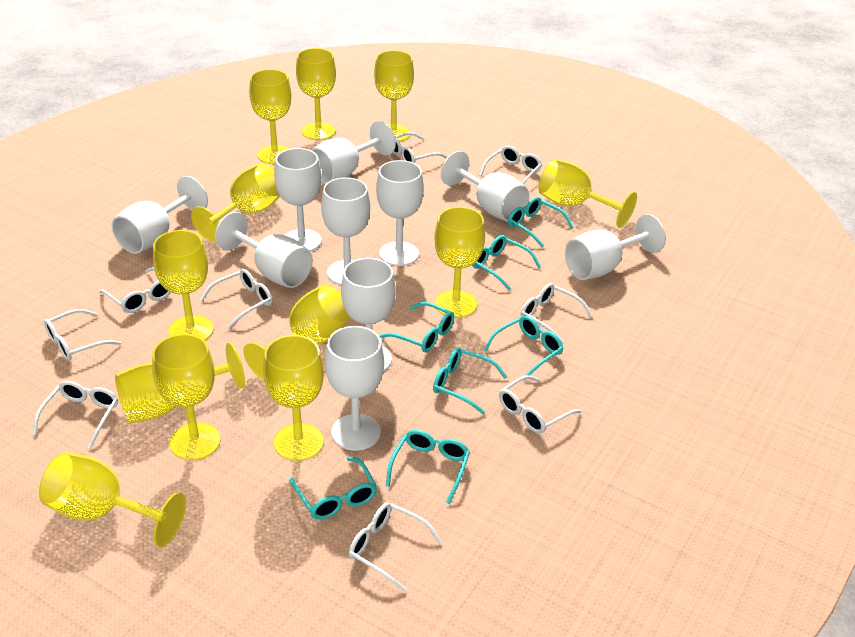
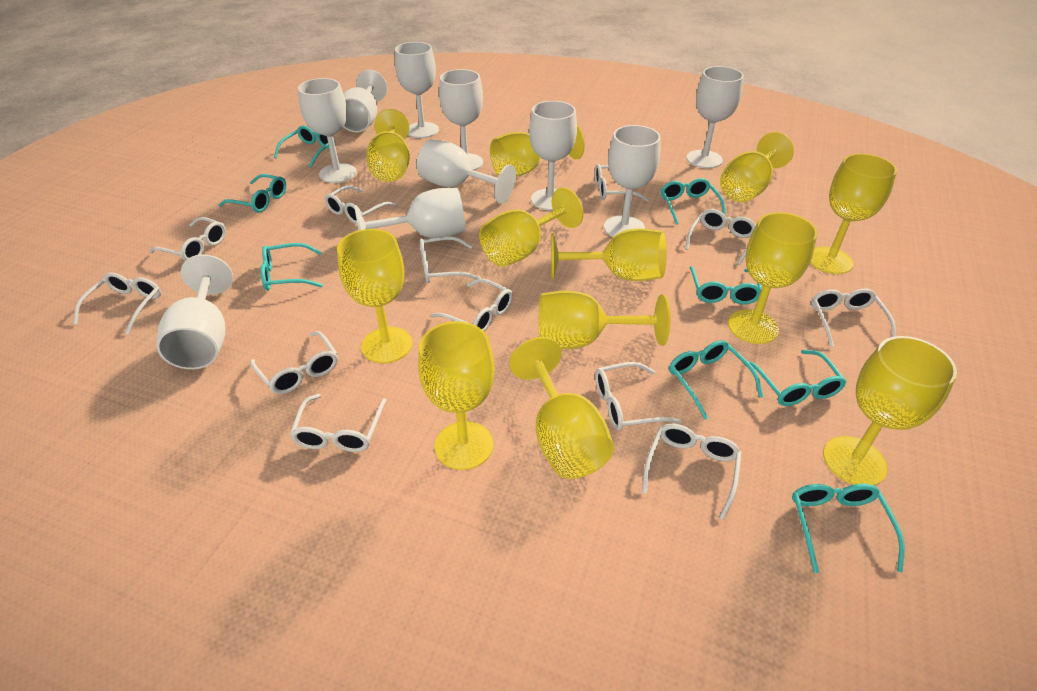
turquoise glasses: 7 -> 8
white glasses: 9 -> 12

